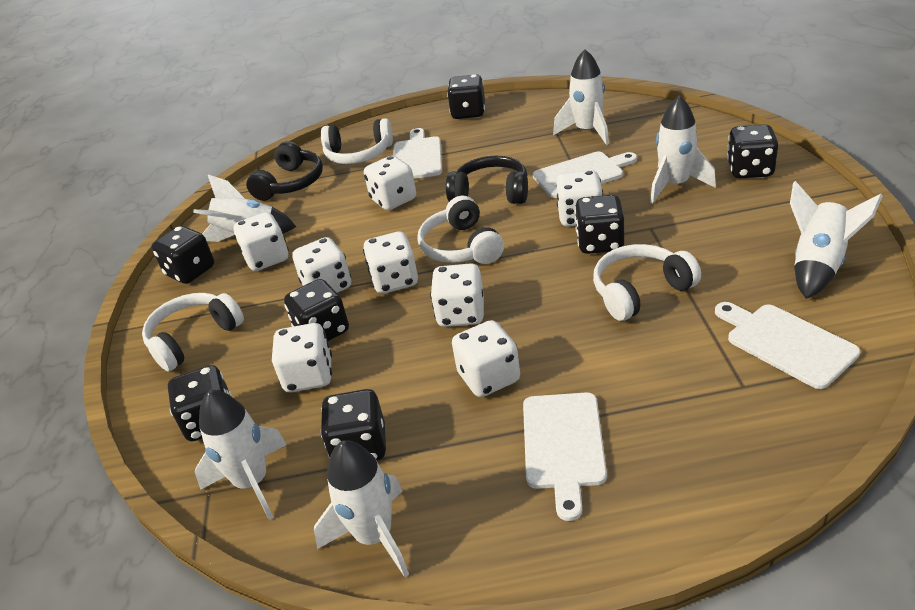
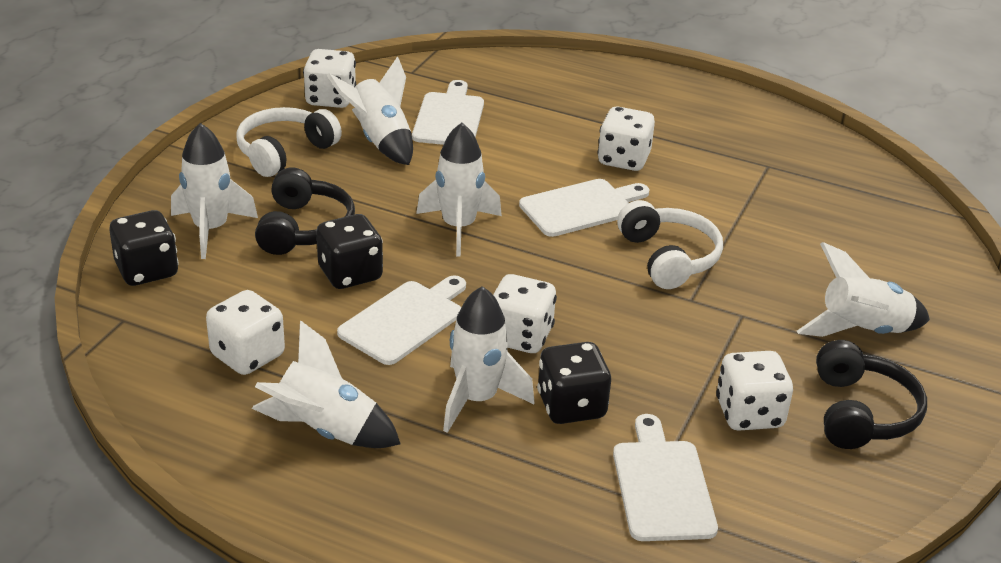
black dice: 7 -> 3
white dice: 8 -> 5
white headphones: 4 -> 2

